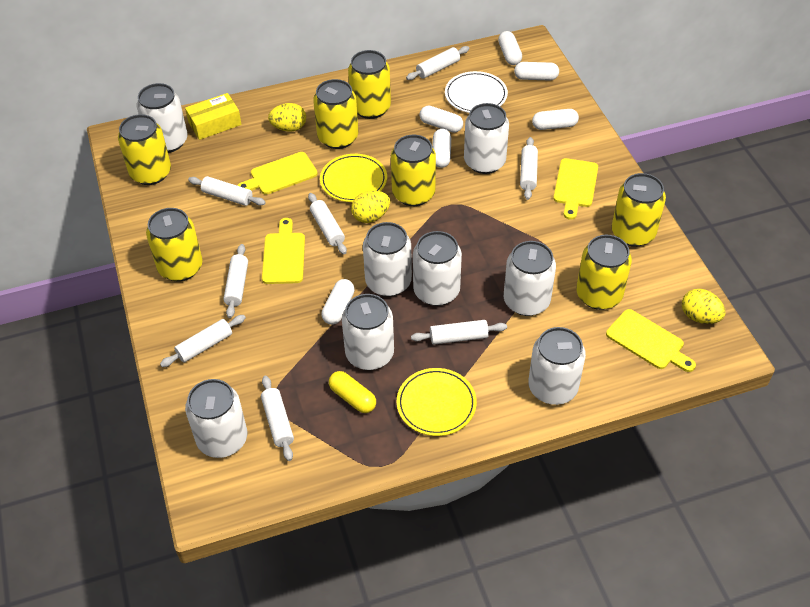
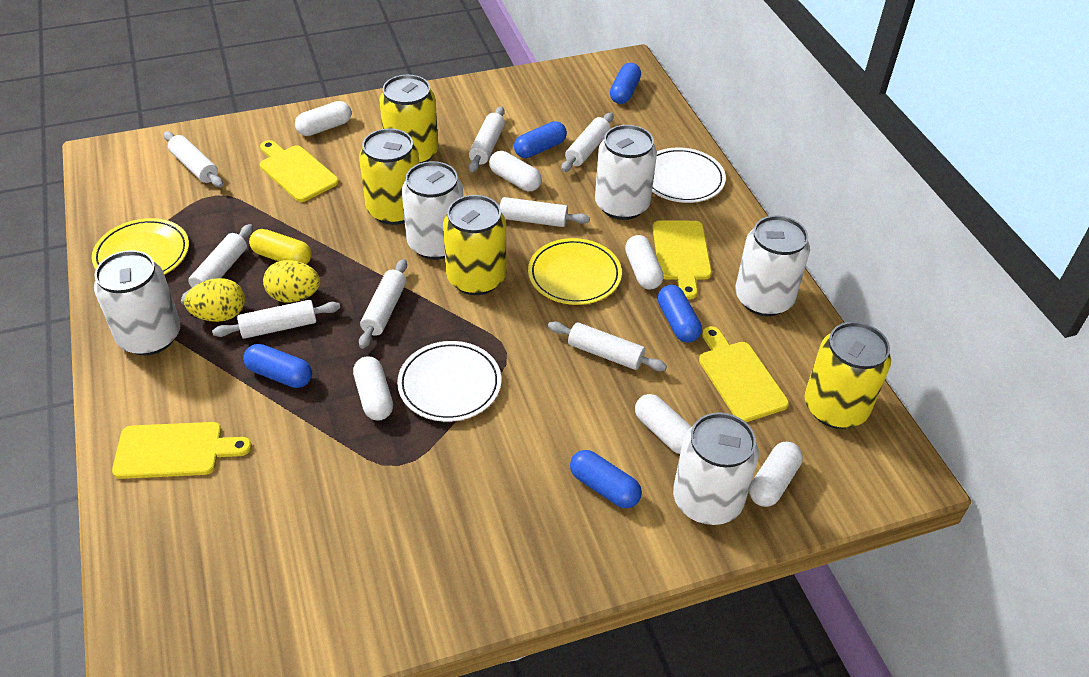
blue capsule: 0 -> 5
white can: 8 -> 5
white plate: 1 -> 2
yellow box: 1 -> 0
yellow can: 7 -> 4
yellow egg: 3 -> 2

